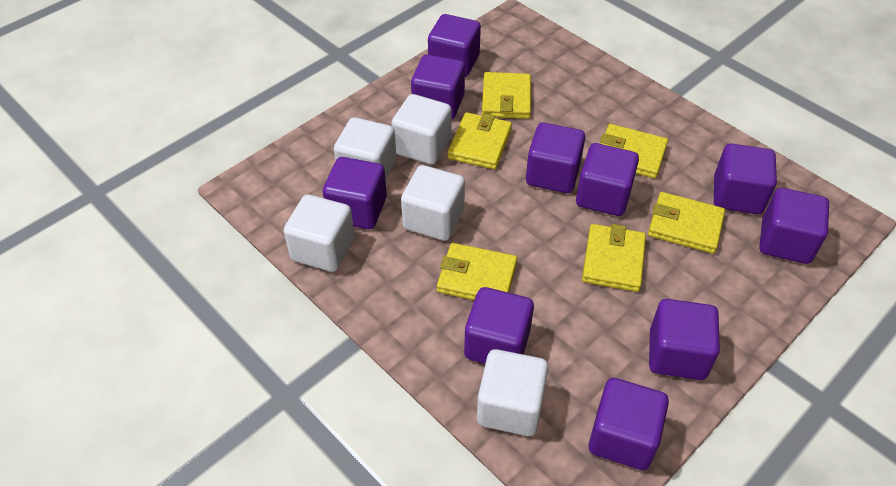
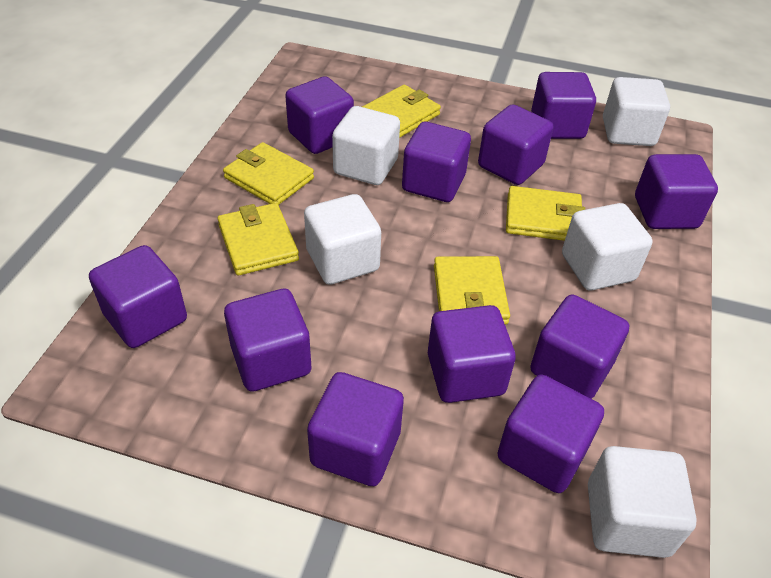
purple cube: 10 -> 11
yellow wallet: 6 -> 5

